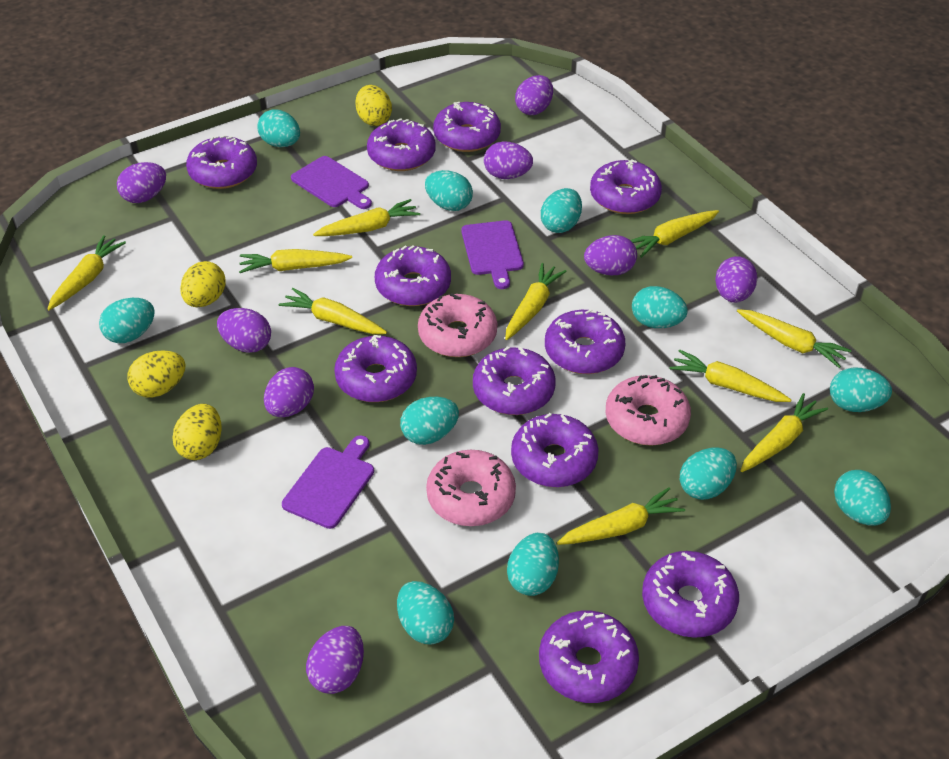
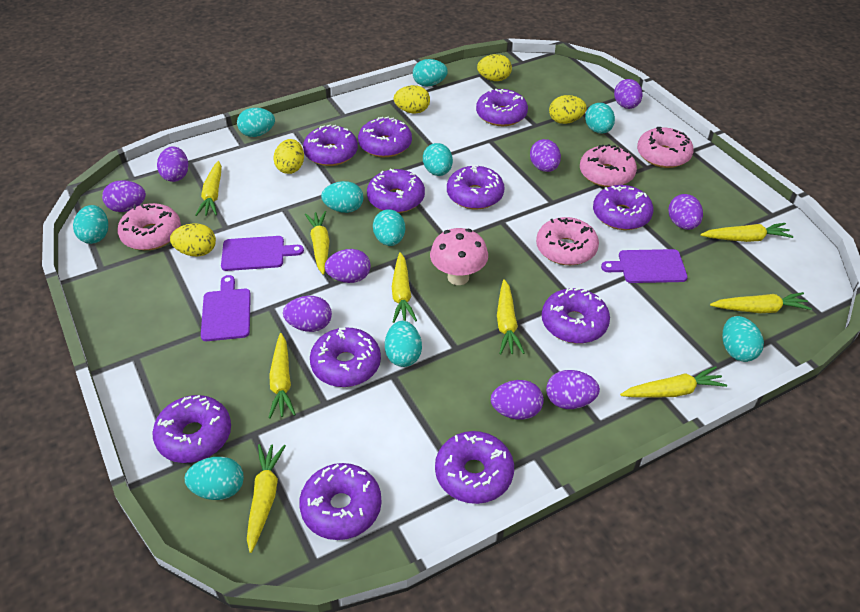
pink donut: 3 -> 4
pink mushroom: 0 -> 1
purple egg: 8 -> 9
turquoise egg: 11 -> 10
yellow carrot: 10 -> 9
yellow egg: 4 -> 5

